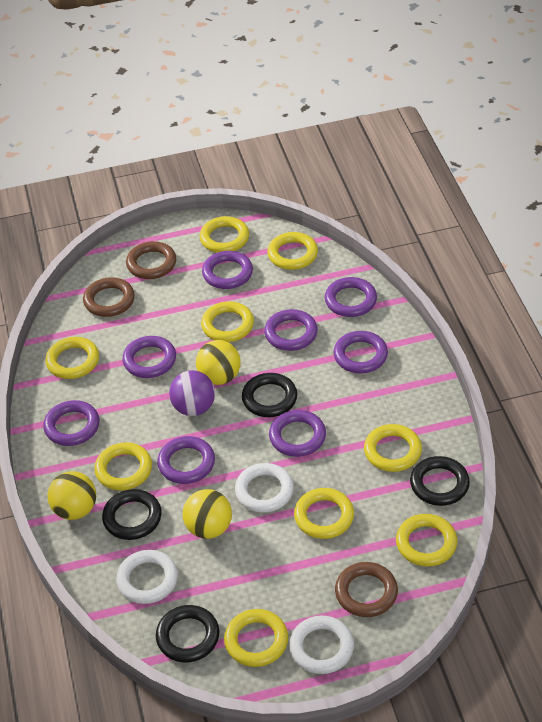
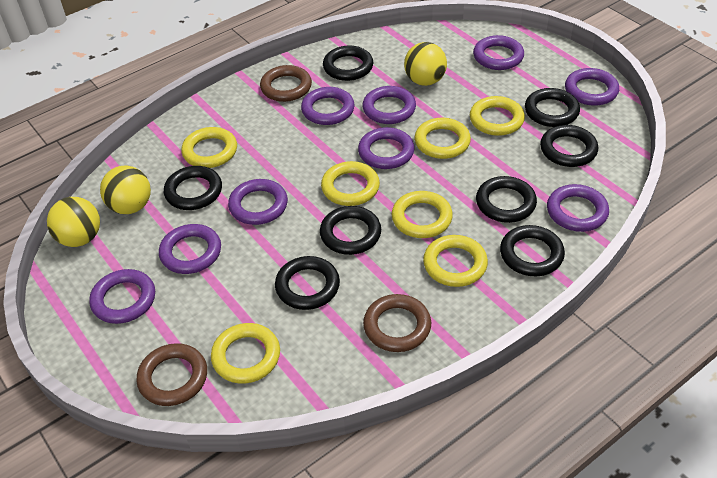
black ring: 4 -> 8
purple ball: 1 -> 0
purple ring: 8 -> 9
white ring: 3 -> 0
yellow ring: 9 -> 7

